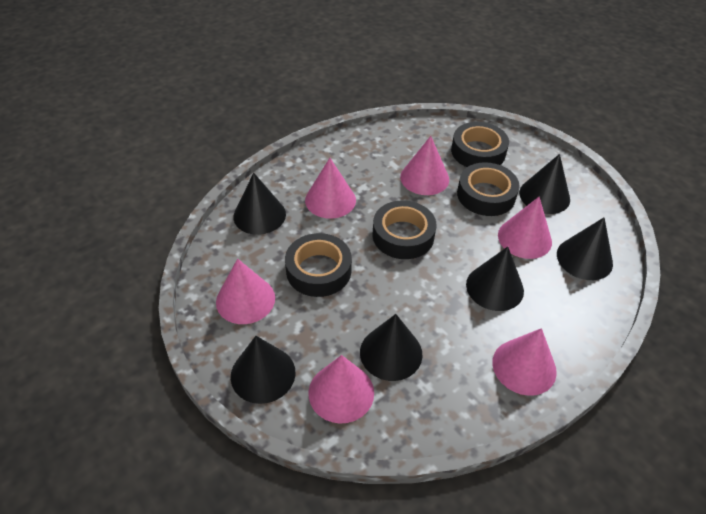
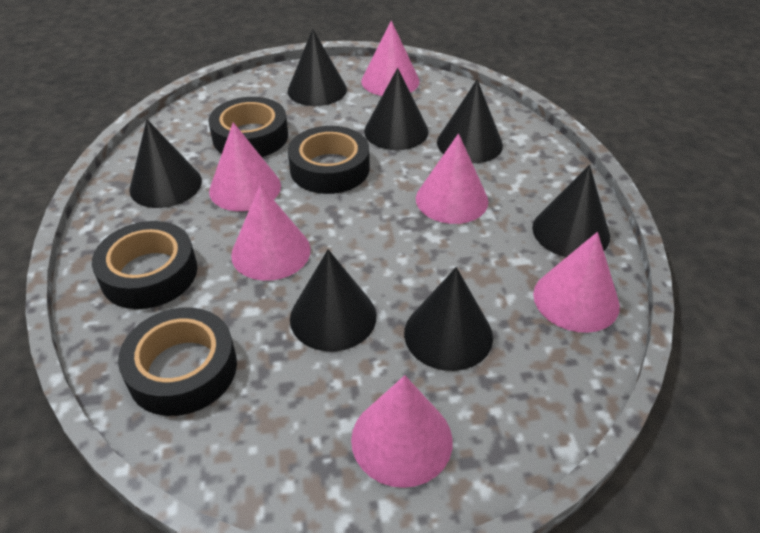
black cone: 6 -> 7

